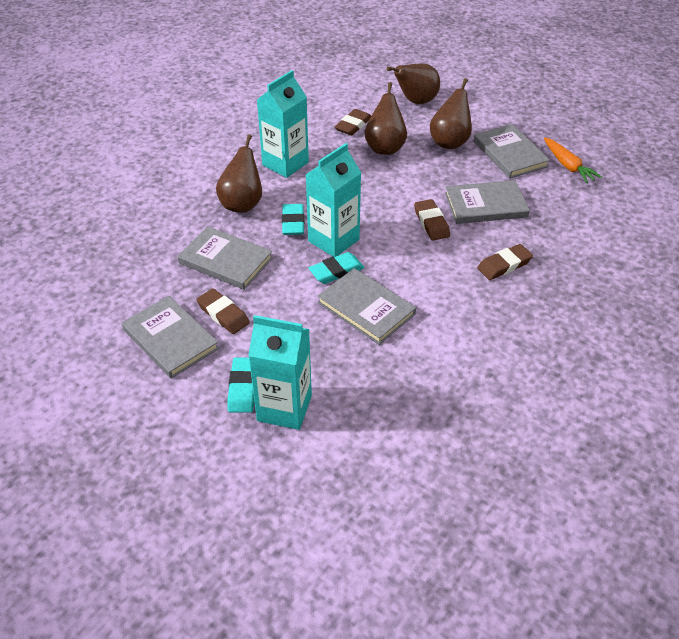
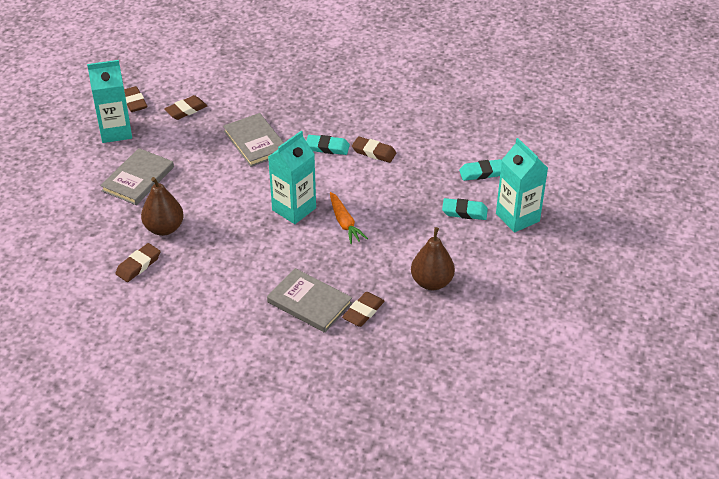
brown eraser: 4 -> 5
brown pear: 4 -> 2
grey book: 5 -> 3

